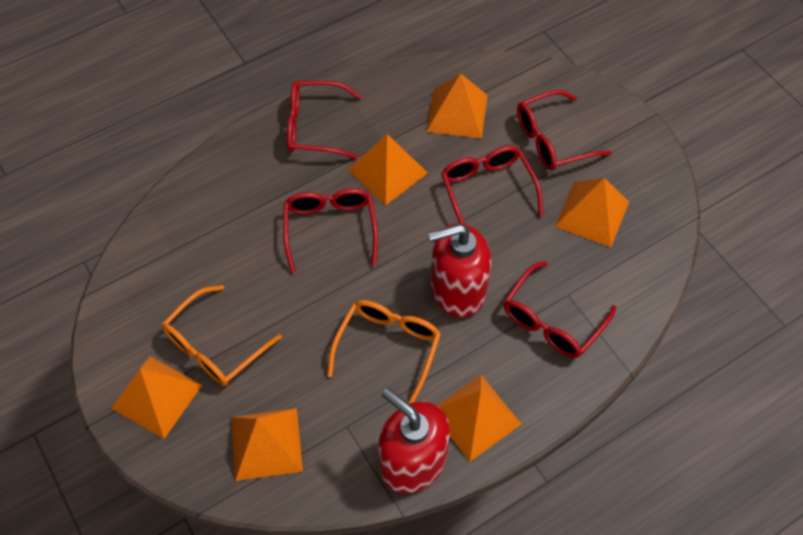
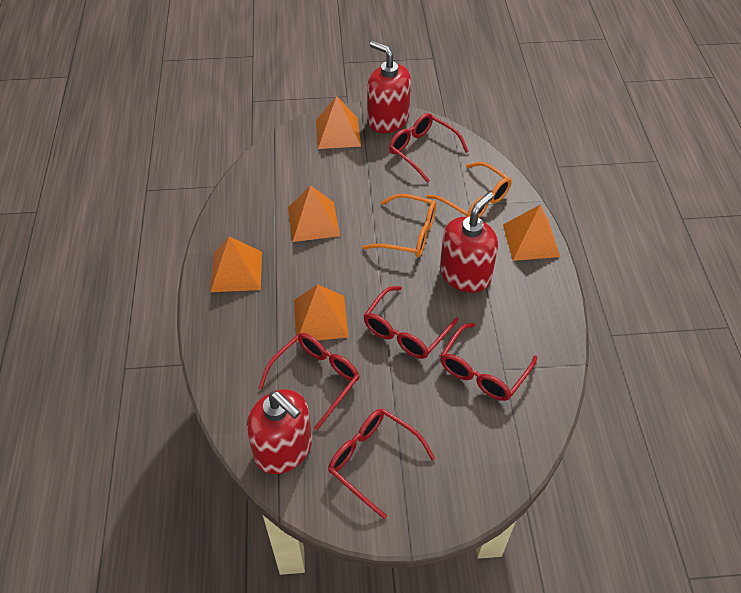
orange pyramid: 6 -> 5
red soap dispenser: 2 -> 3

